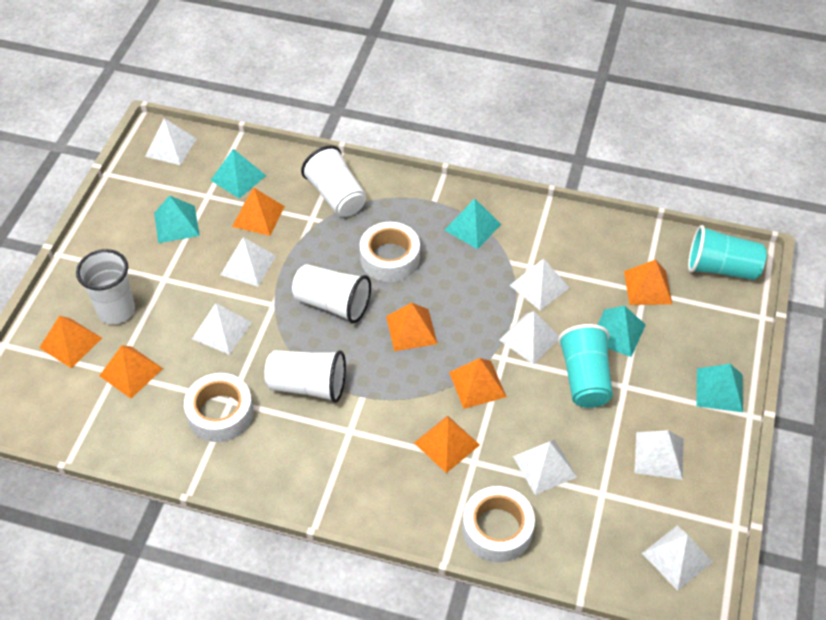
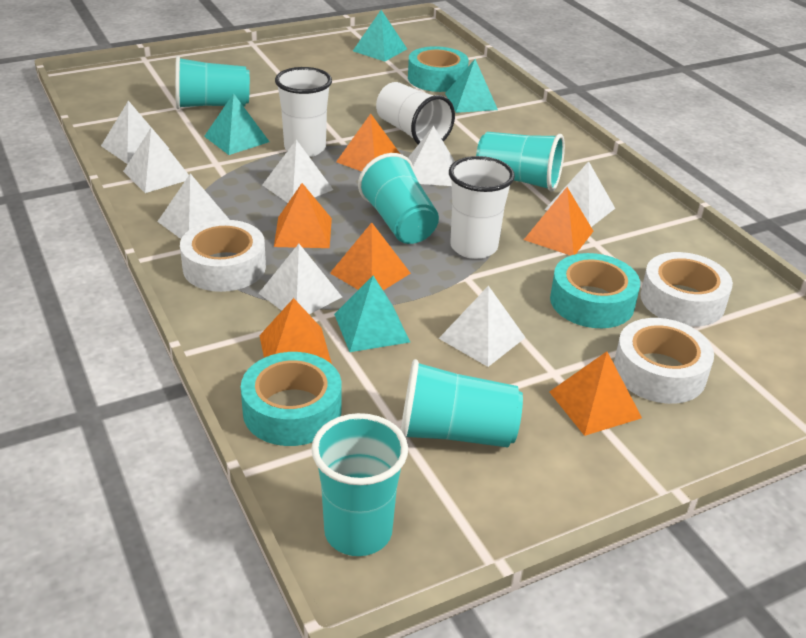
orange pyramid: 7 -> 6
turquoise cup: 2 -> 5
turquoise pyramid: 5 -> 4
turquoise tape: 0 -> 3
white cup: 4 -> 3

